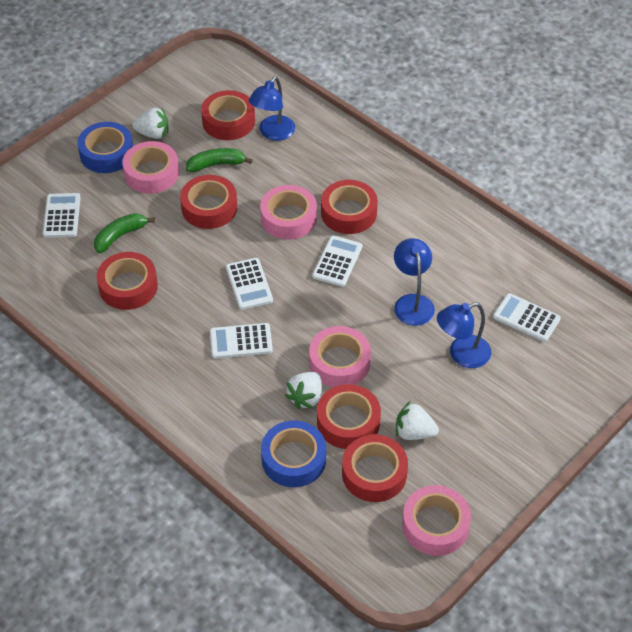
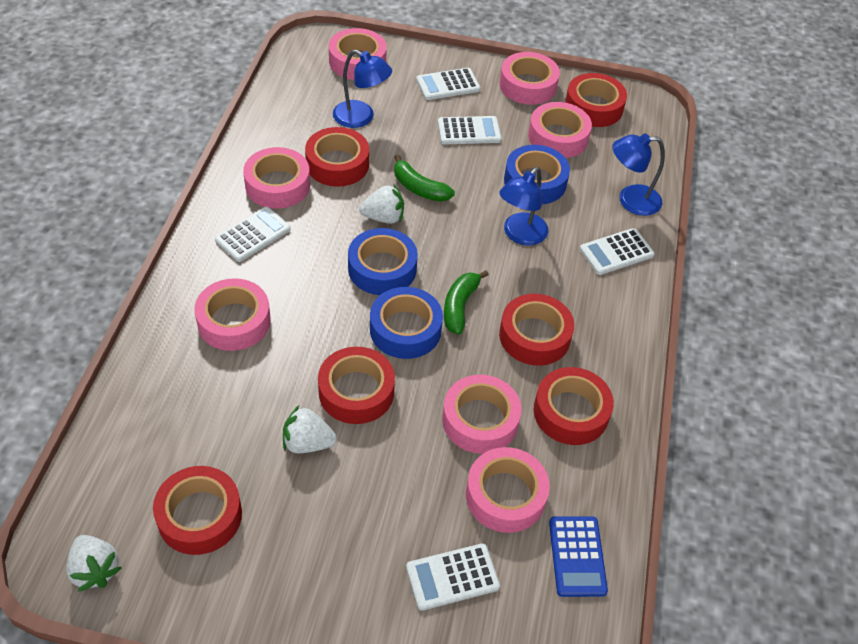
blue calculator: 0 -> 1
blue tape: 2 -> 3
pink tape: 4 -> 7

